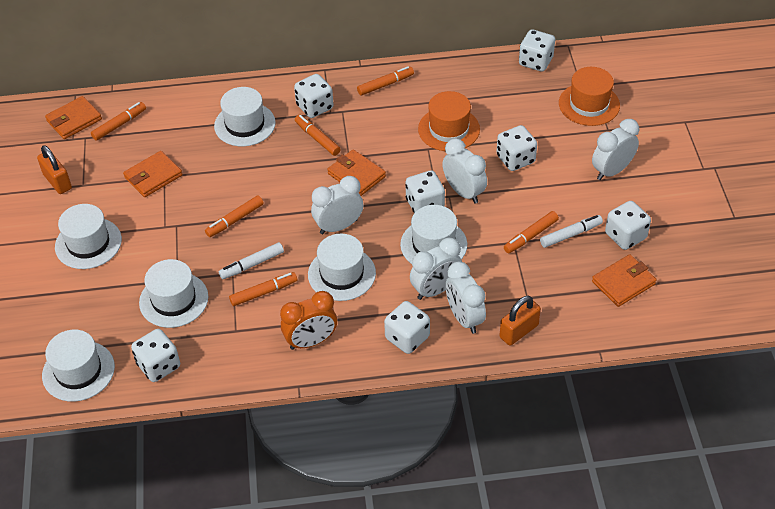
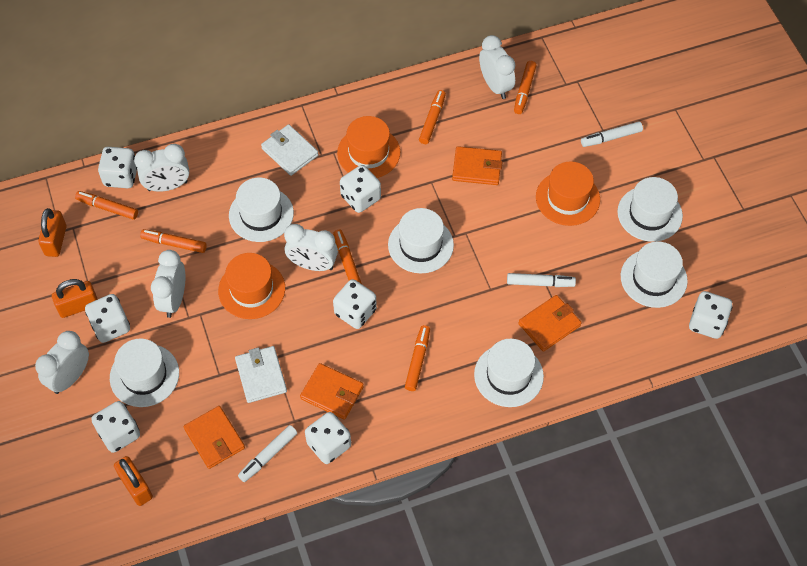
orange clock: 1 -> 0
orange hat: 2 -> 3
orange padlock: 2 -> 3
white marker: 2 -> 3
white wallet: 0 -> 2

